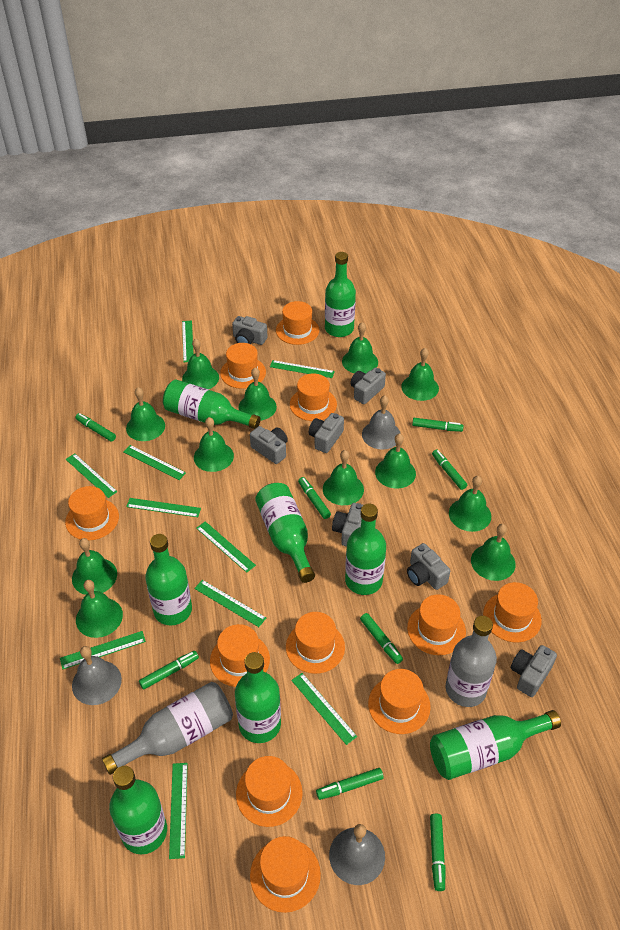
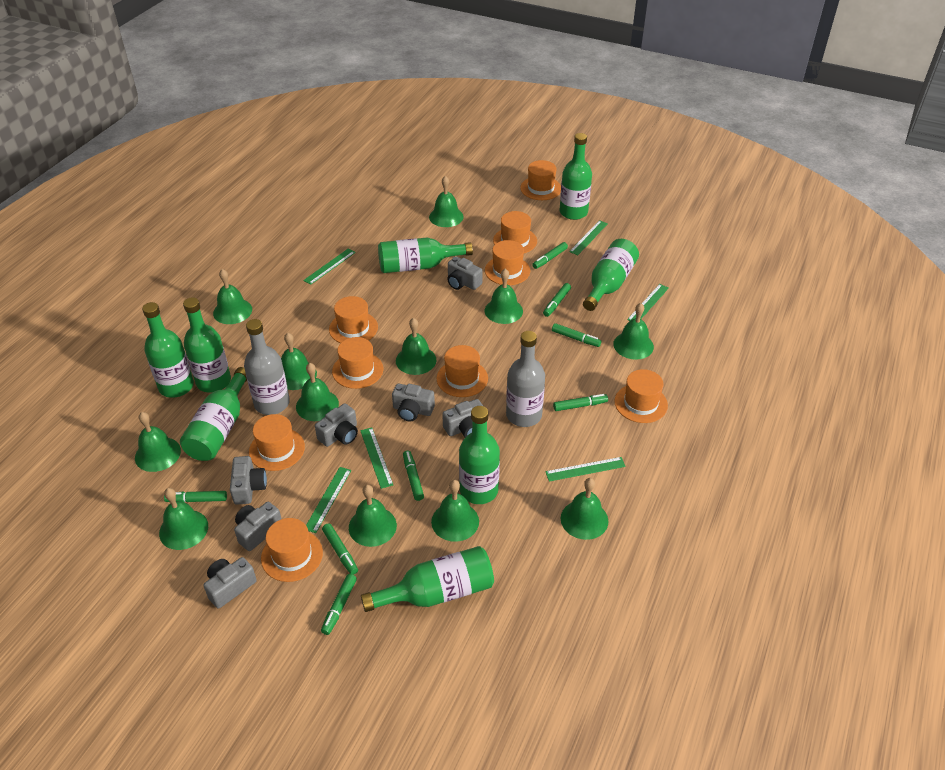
green ruler: 10 -> 6
grey bell: 3 -> 0
orange hat: 11 -> 9

